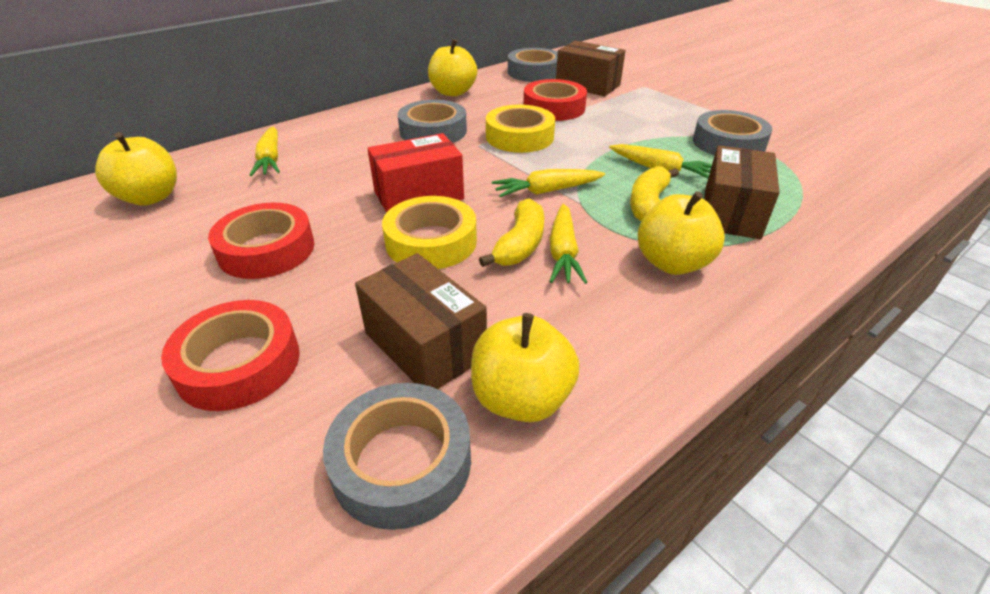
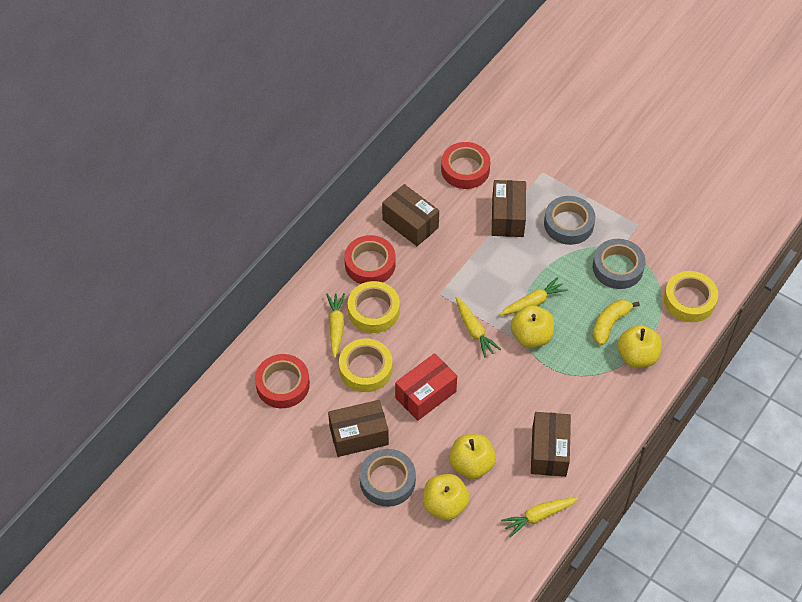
brown box: 3 -> 4
grey tape: 4 -> 3
yellow banana: 2 -> 1
yellow tape: 2 -> 3

